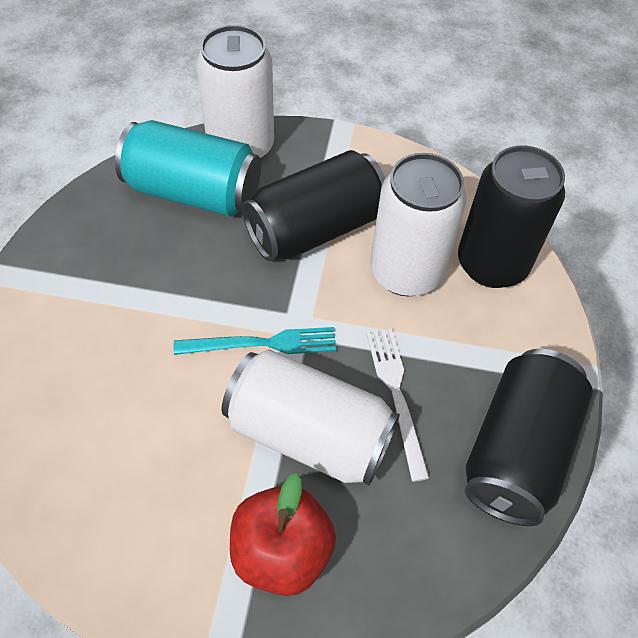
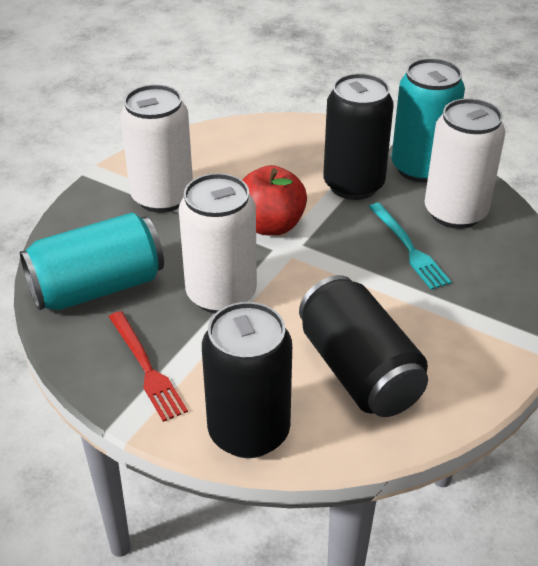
red fork: 0 -> 1
turquoise can: 1 -> 2
white fork: 1 -> 0

